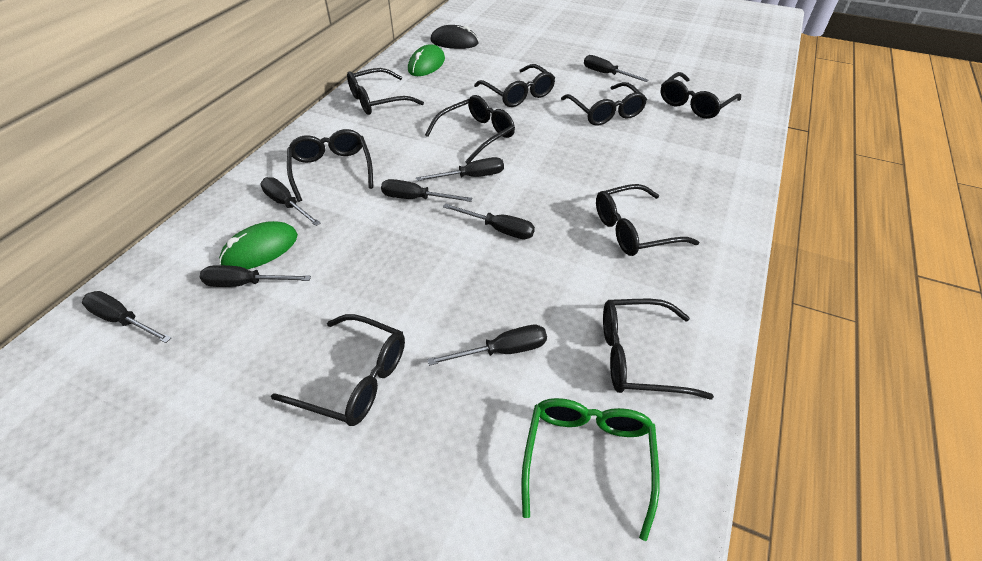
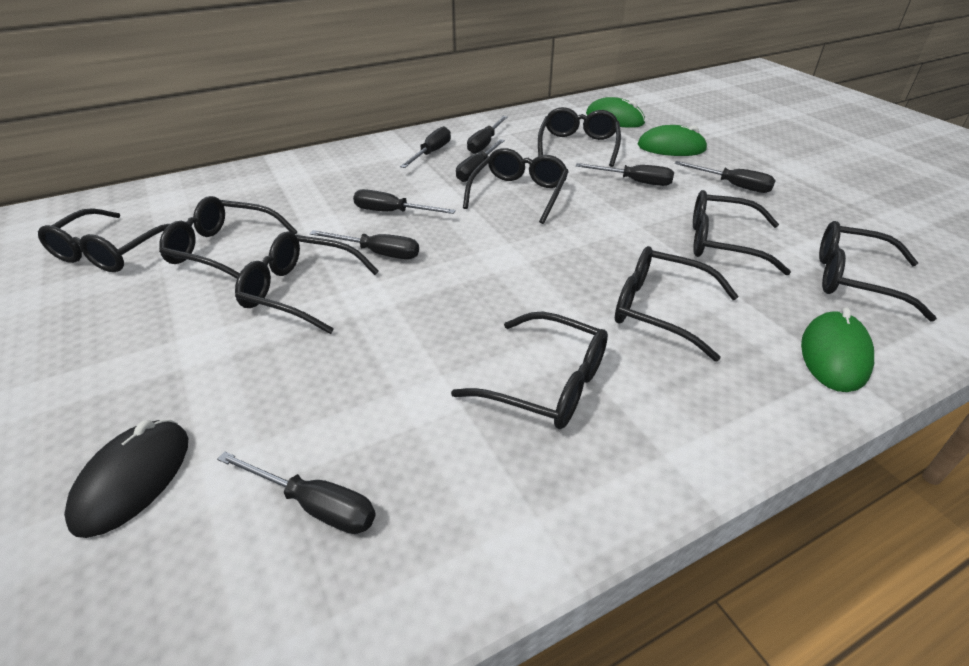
green glasses: 1 -> 0
green mouse: 2 -> 3

